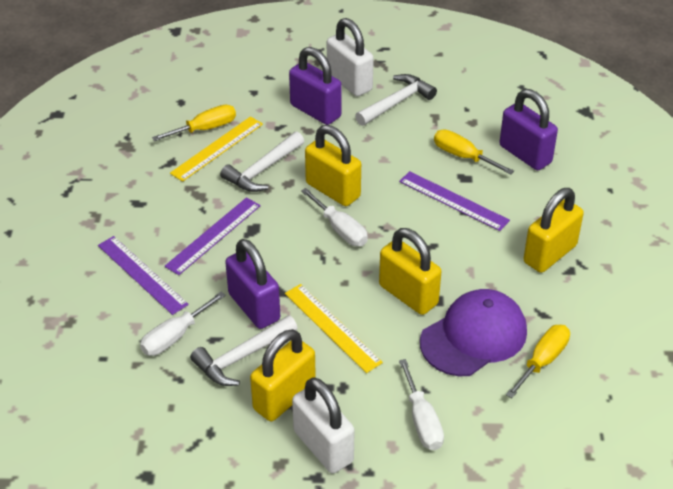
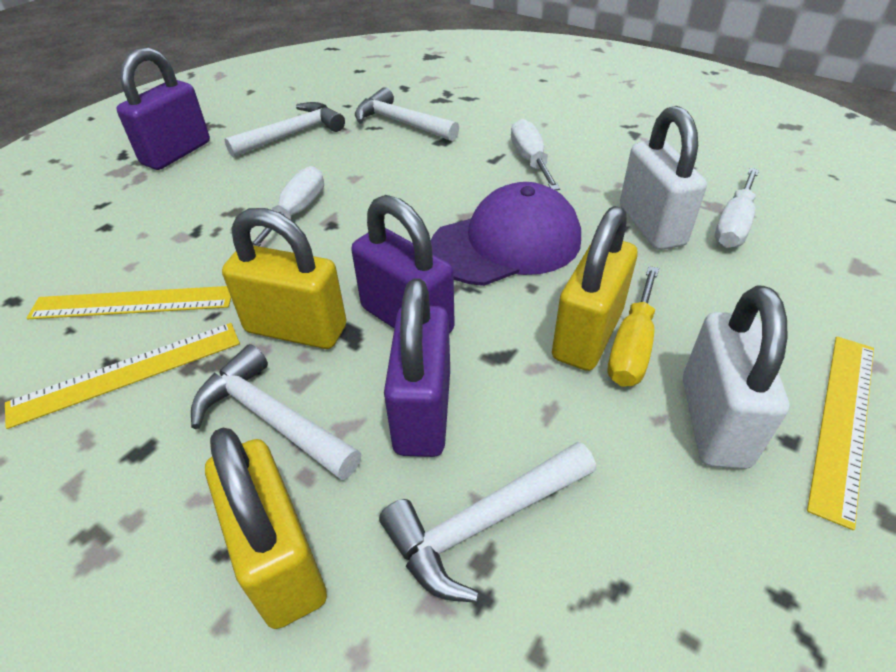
purple ruler: 3 -> 0
white hammer: 3 -> 4
yellow padlock: 4 -> 3
yellow ruler: 2 -> 3
yellow screwdriver: 3 -> 1

